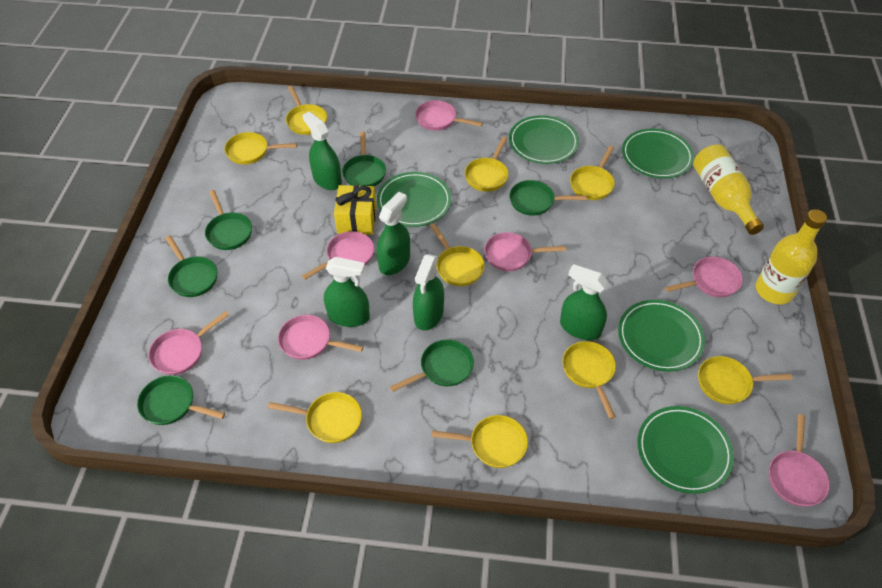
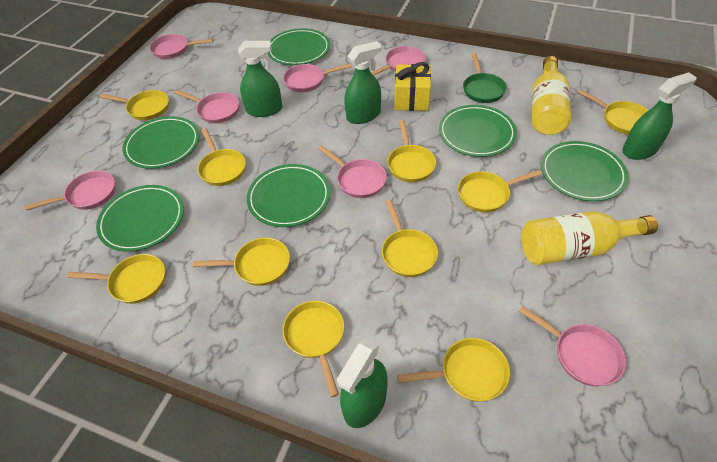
green pan: 6 -> 1
green plate: 5 -> 6
green spray bottle: 5 -> 4
yellow pan: 9 -> 10

